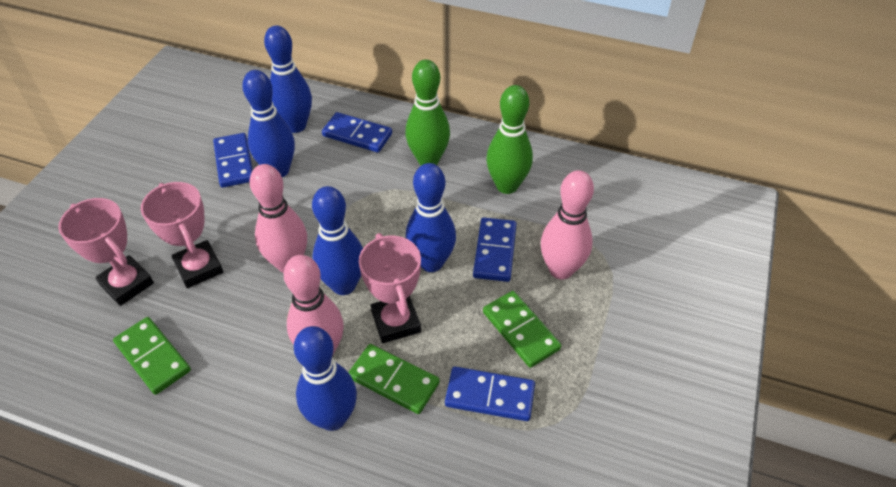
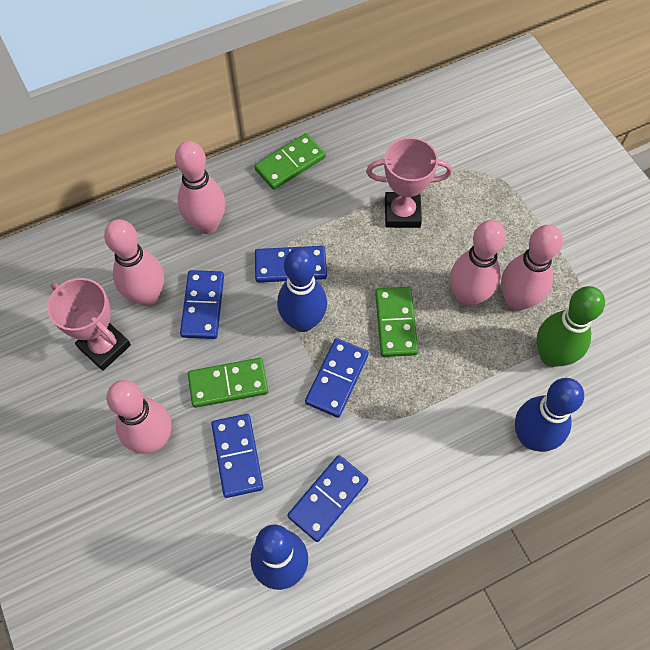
blue bowling pin: 5 -> 3
blue domino: 4 -> 5
green bowling pin: 2 -> 1
pink bowling pin: 3 -> 5
pink trophy: 3 -> 2

